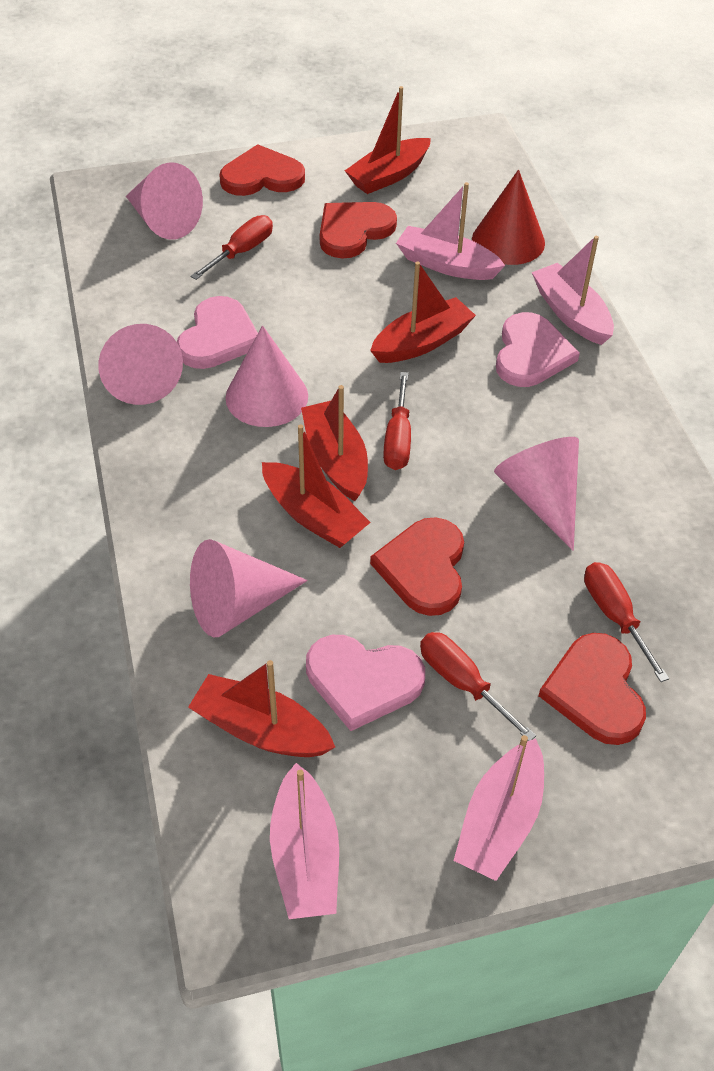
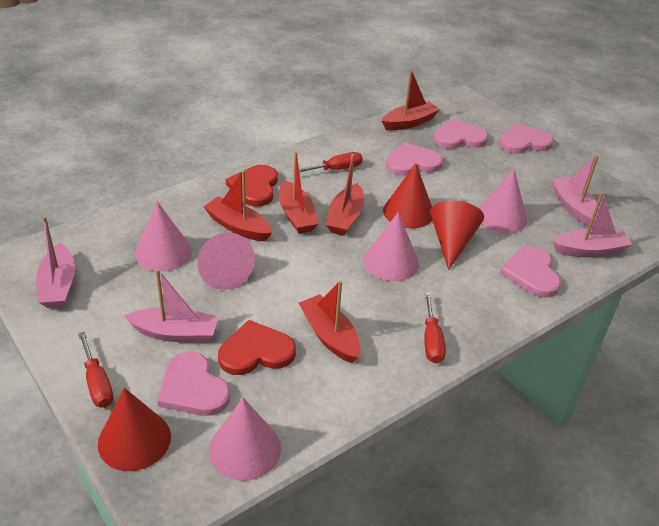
pink heart: 3 -> 5
red cone: 1 -> 3
red heart: 4 -> 2
red screwdriver: 4 -> 3

